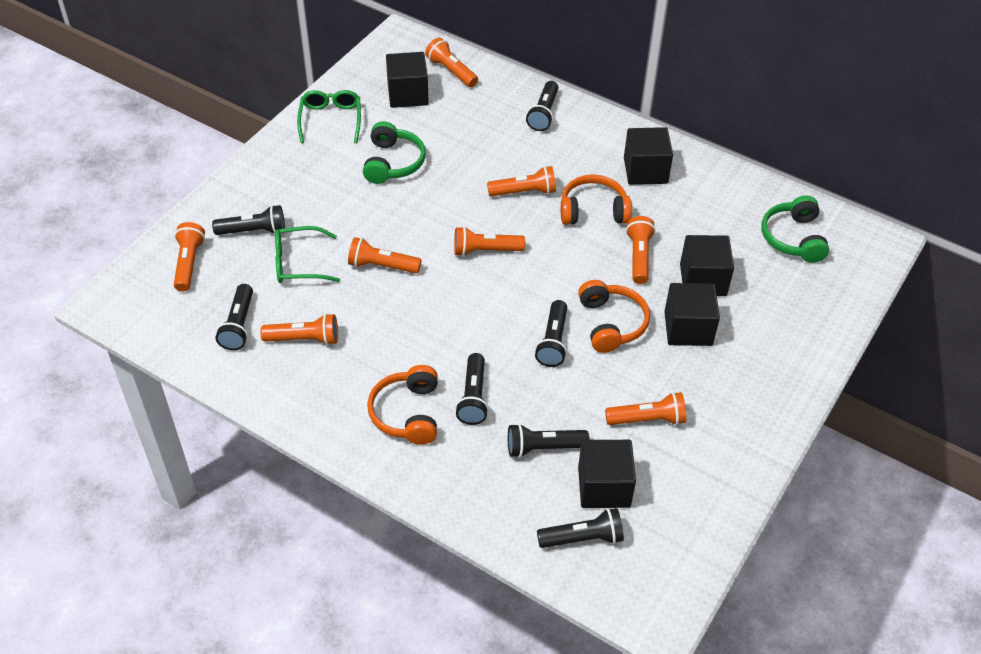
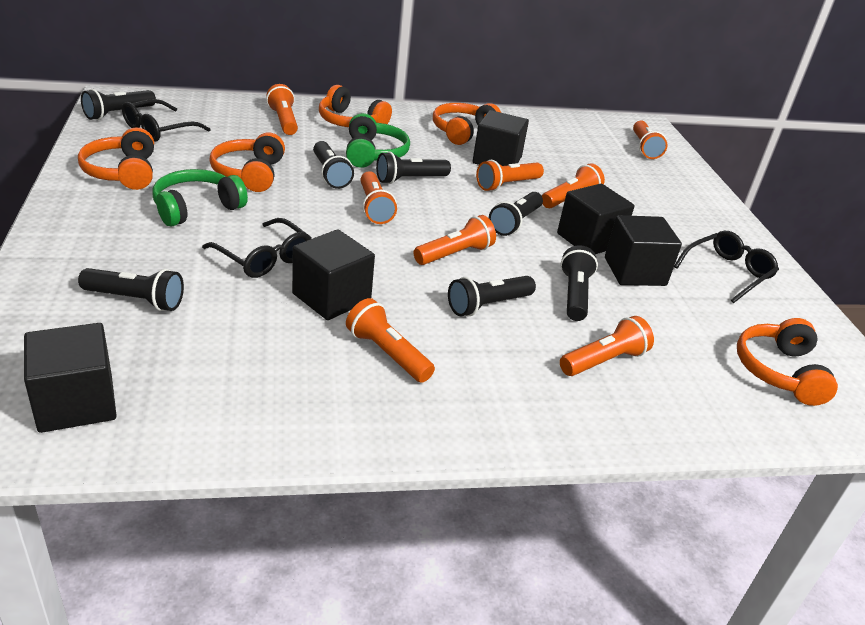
black glasses: 0 -> 3
green glasses: 2 -> 0
orange headphones: 3 -> 5

